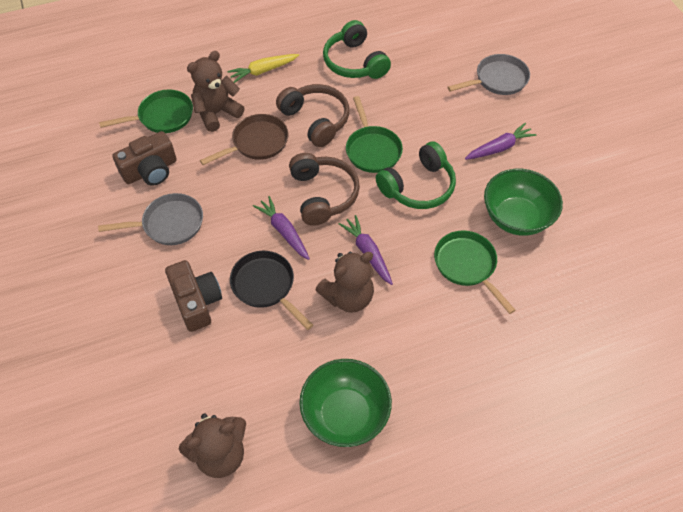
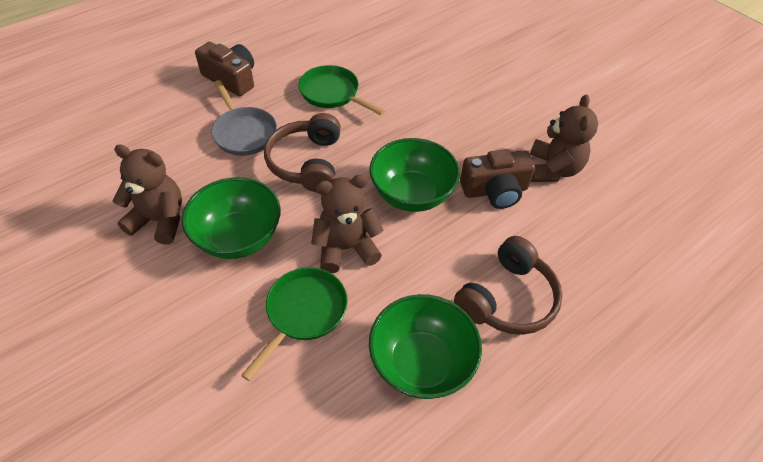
black pan: 1 -> 0
brown pan: 1 -> 0
green bowl: 2 -> 3
green headphones: 2 -> 0
green pan: 3 -> 2
grey pan: 2 -> 1
purple carrot: 3 -> 0
yellow carrot: 1 -> 0

